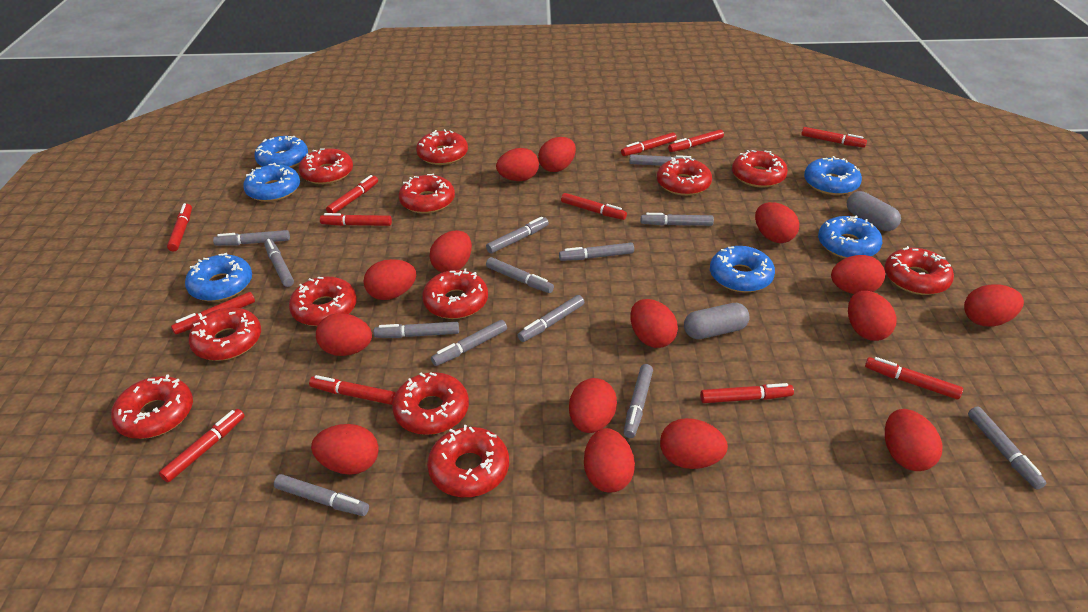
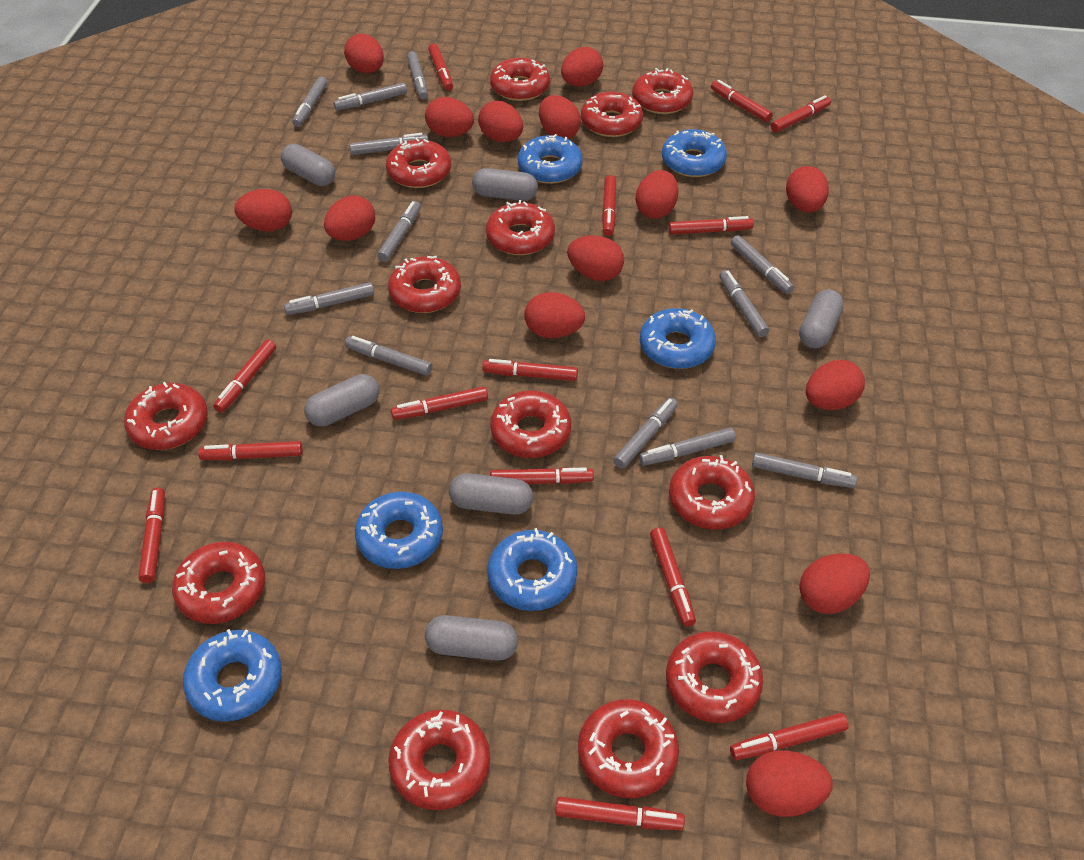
grey capsule: 2 -> 6
grey marker: 13 -> 12
red donut: 12 -> 13
red egg: 15 -> 14
red marker: 12 -> 14

